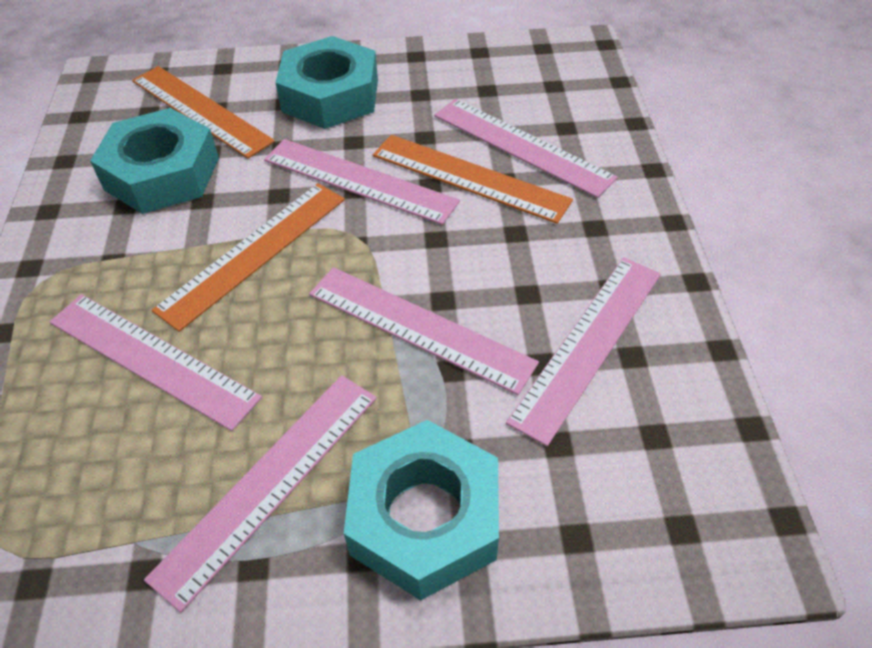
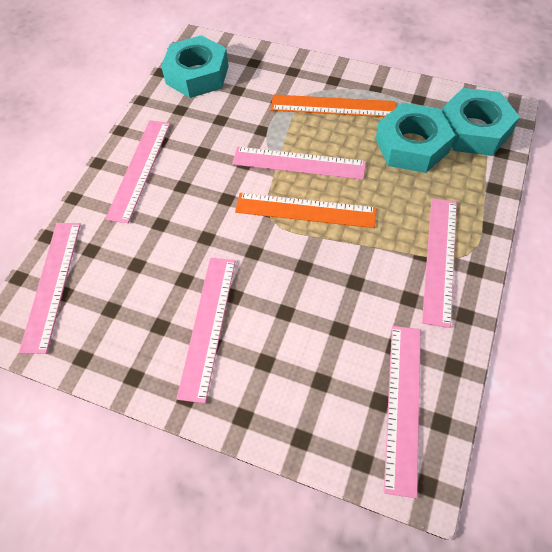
orange ruler: 3 -> 2

